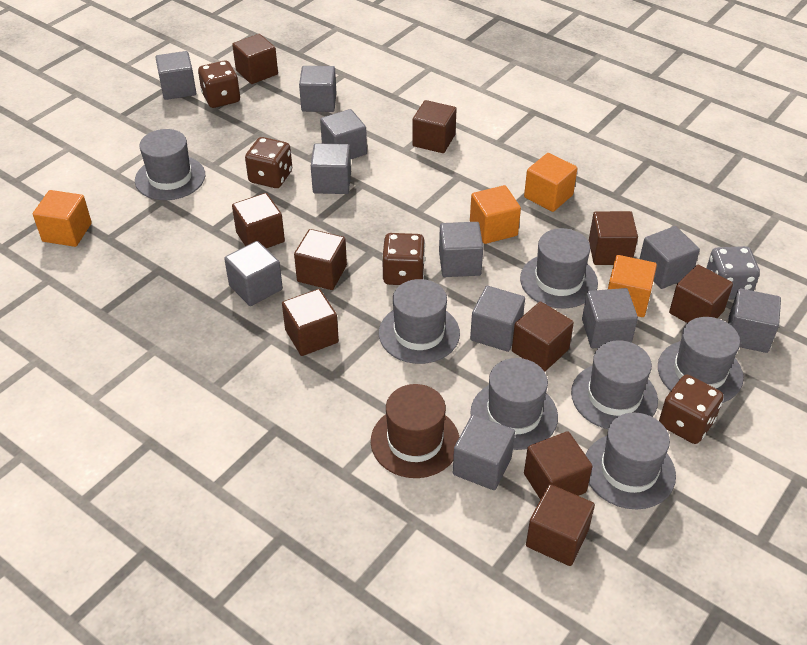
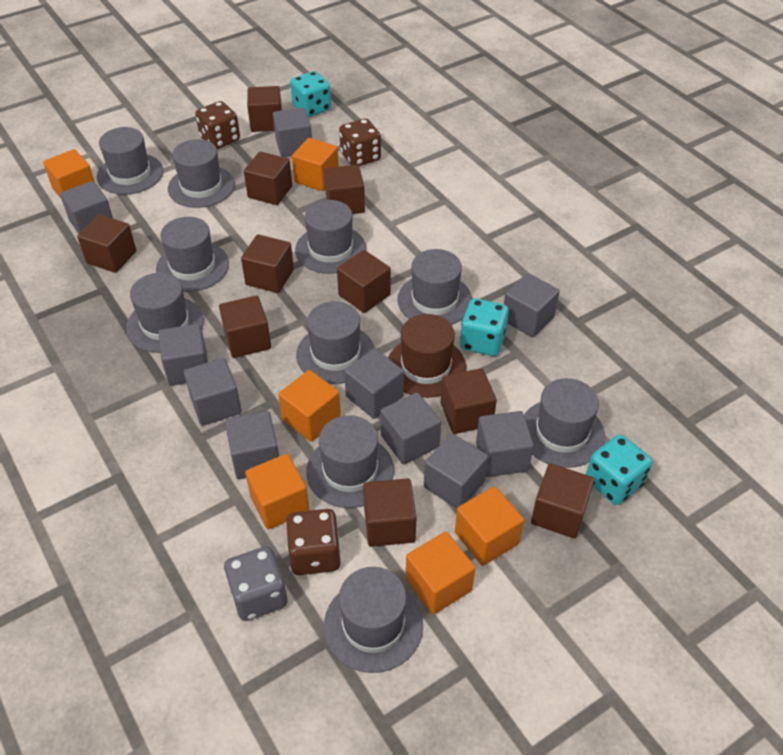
brown dice: 4 -> 3
grey cube: 11 -> 10
grey hat: 7 -> 10
orange cube: 4 -> 6
turquoise dice: 0 -> 3

